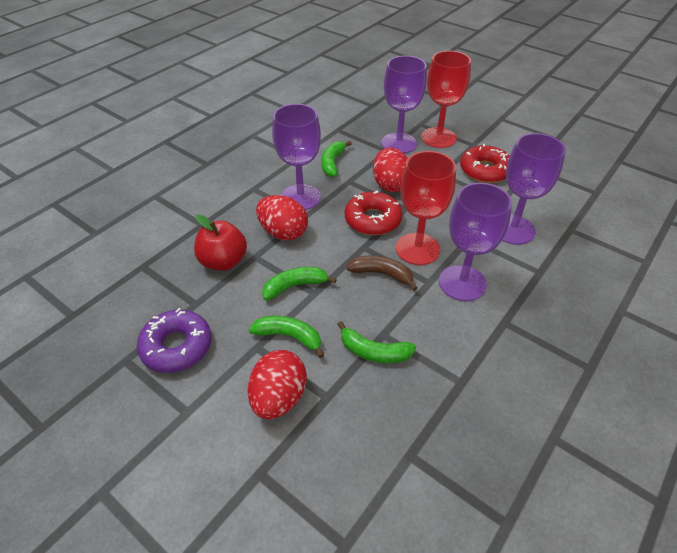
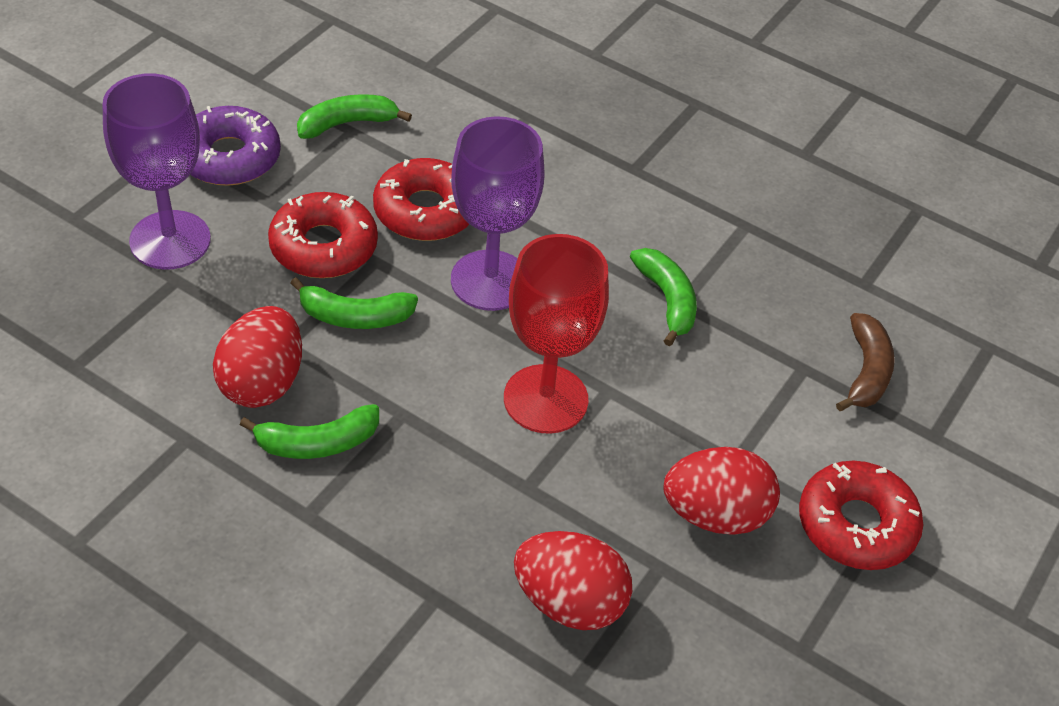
purple goblet: 4 -> 2
red apple: 1 -> 0
red donut: 2 -> 3
red goblet: 2 -> 1

